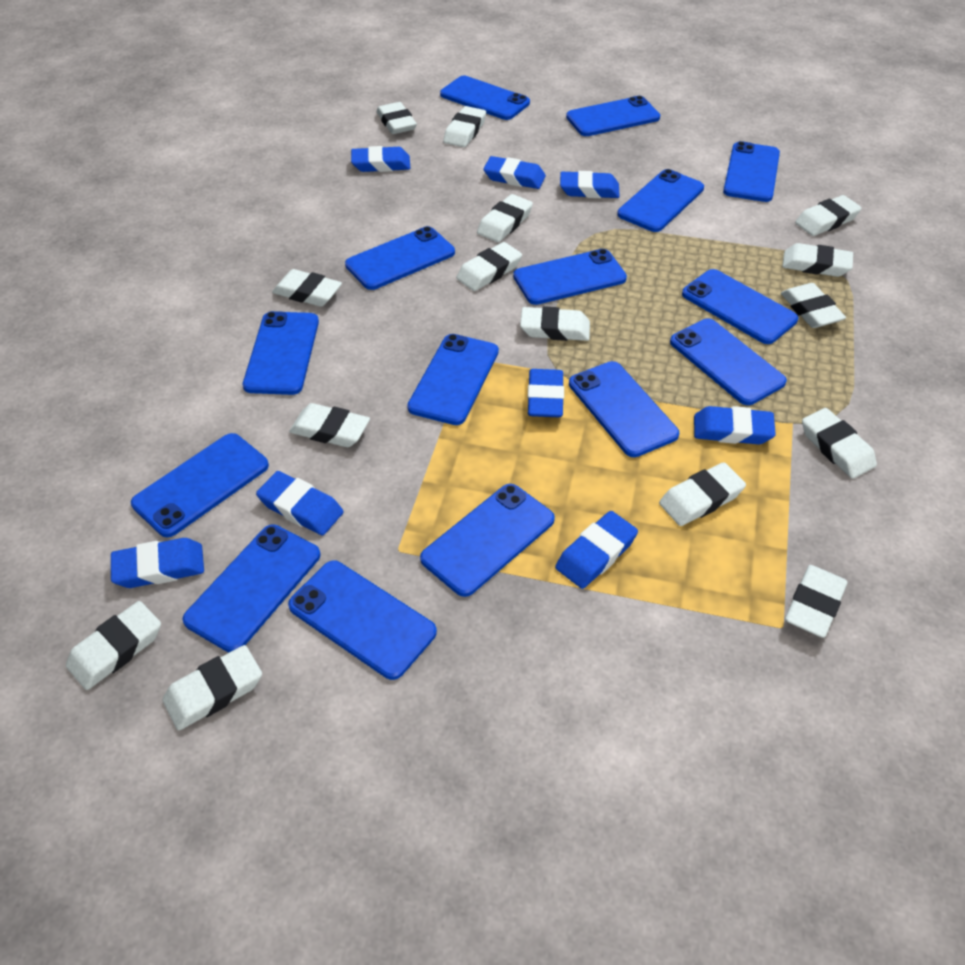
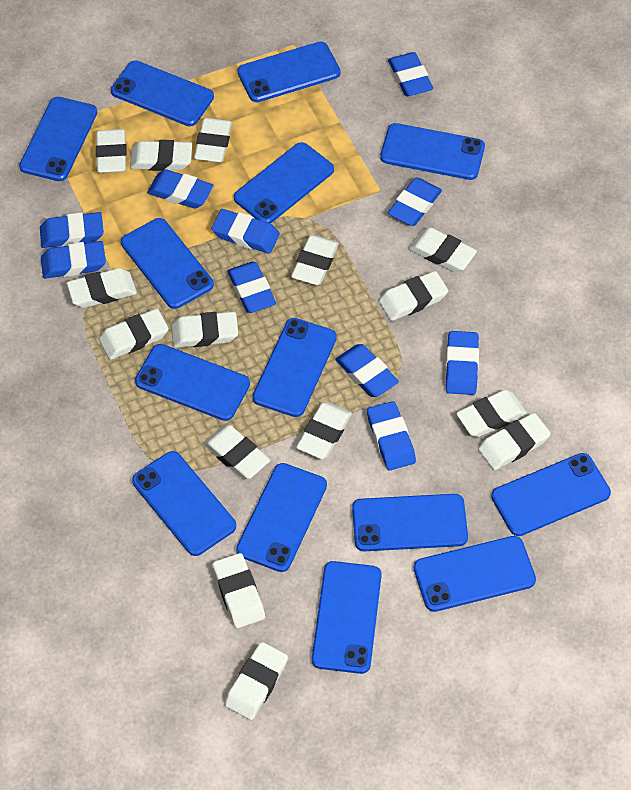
blue eraser: 8 -> 10
blue phone: 15 -> 14

